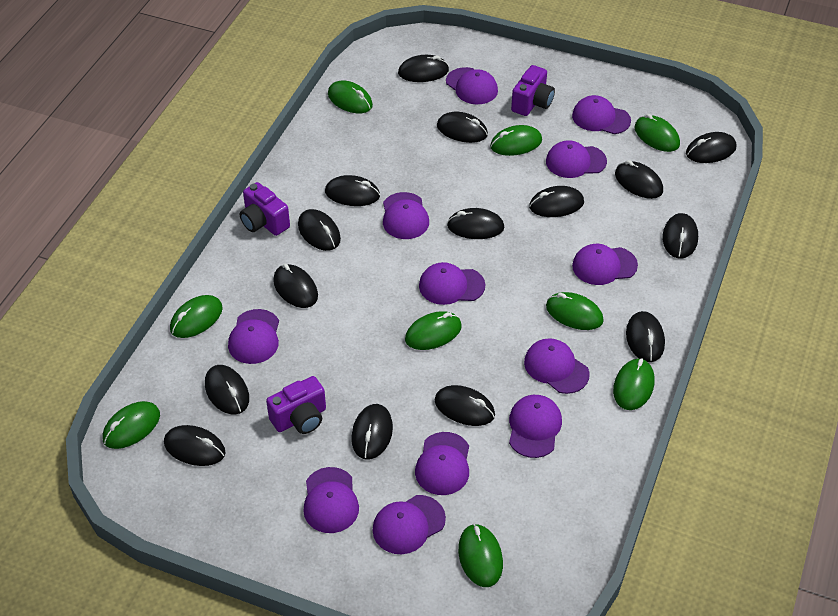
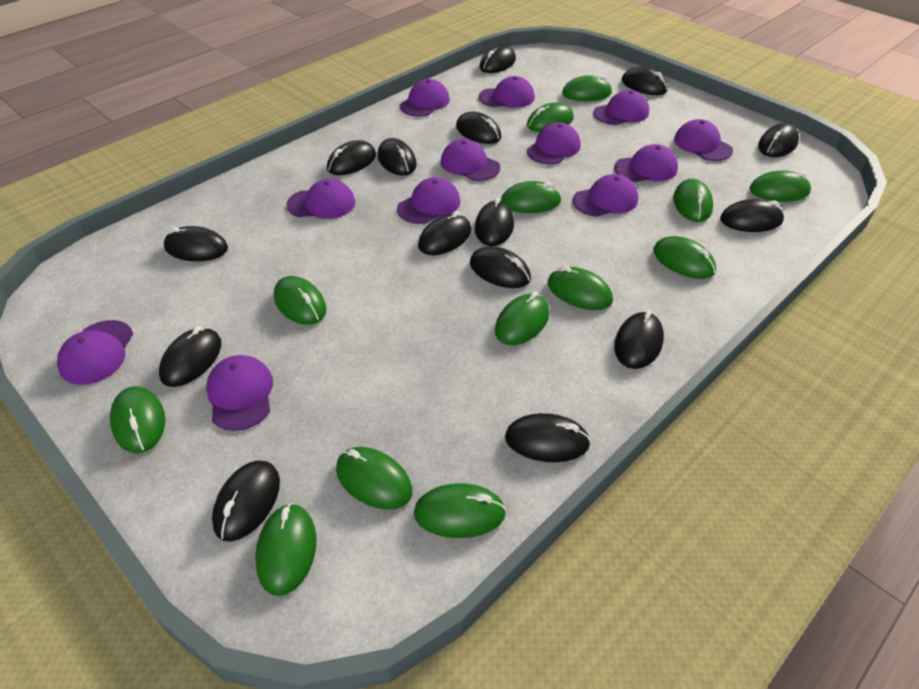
green mouse: 9 -> 13
purple camera: 3 -> 0

